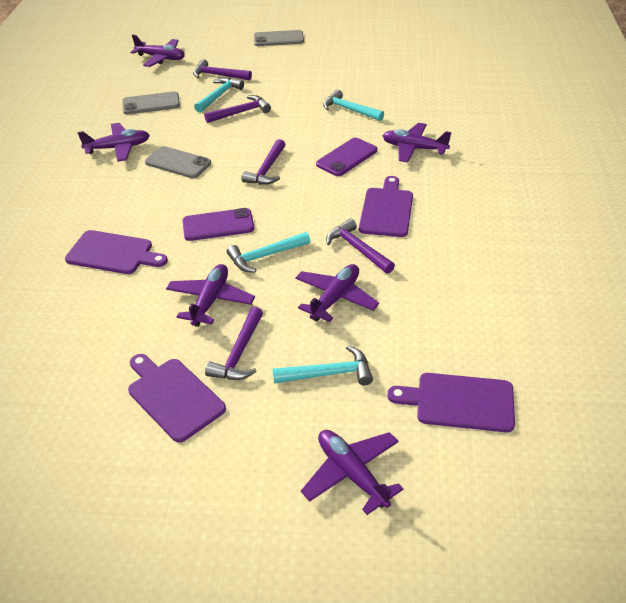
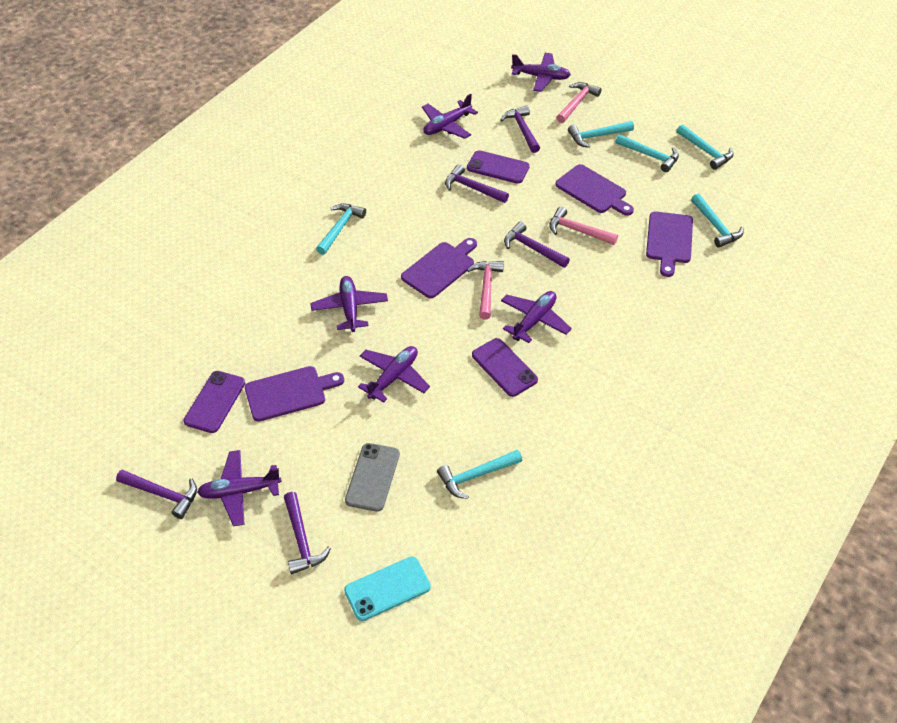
grey phone: 3 -> 1
pink hammer: 0 -> 3
purple phone: 2 -> 3
turquoise hammer: 4 -> 6
turquoise phone: 0 -> 1

